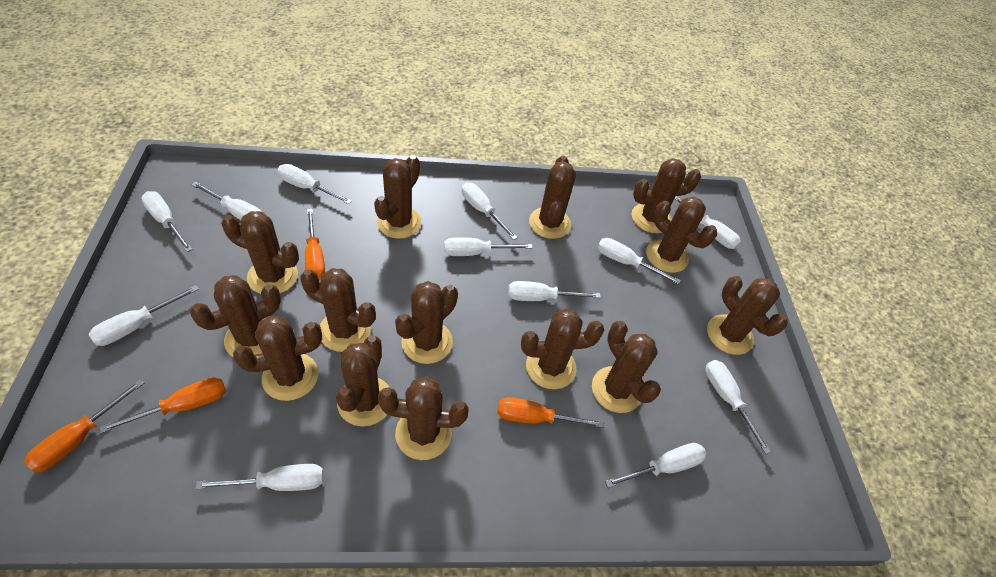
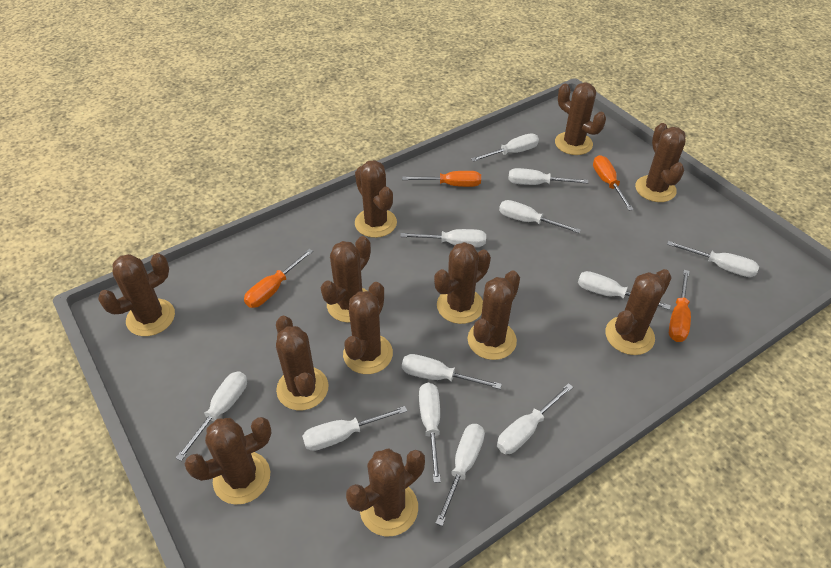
brown cactus: 14 -> 12

